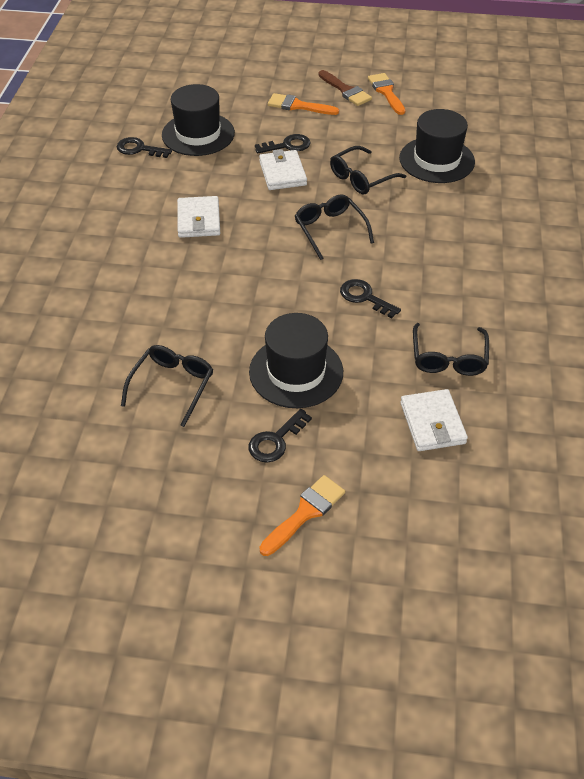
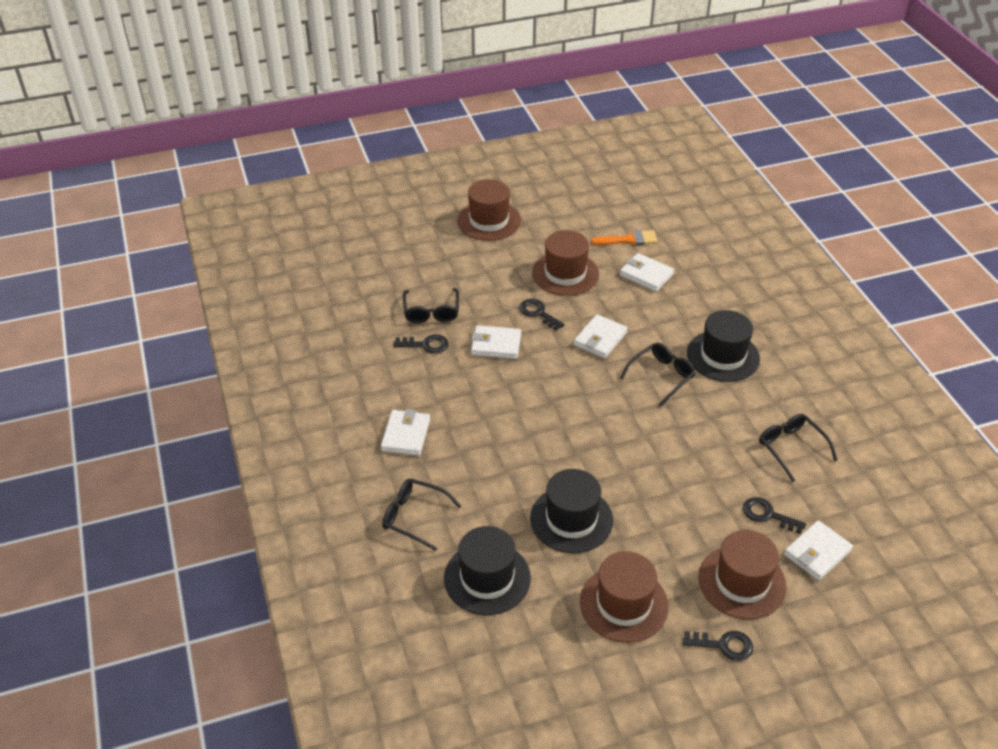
brown brush: 1 -> 0
brown hat: 0 -> 4
orange brush: 3 -> 1
white wallet: 3 -> 5

